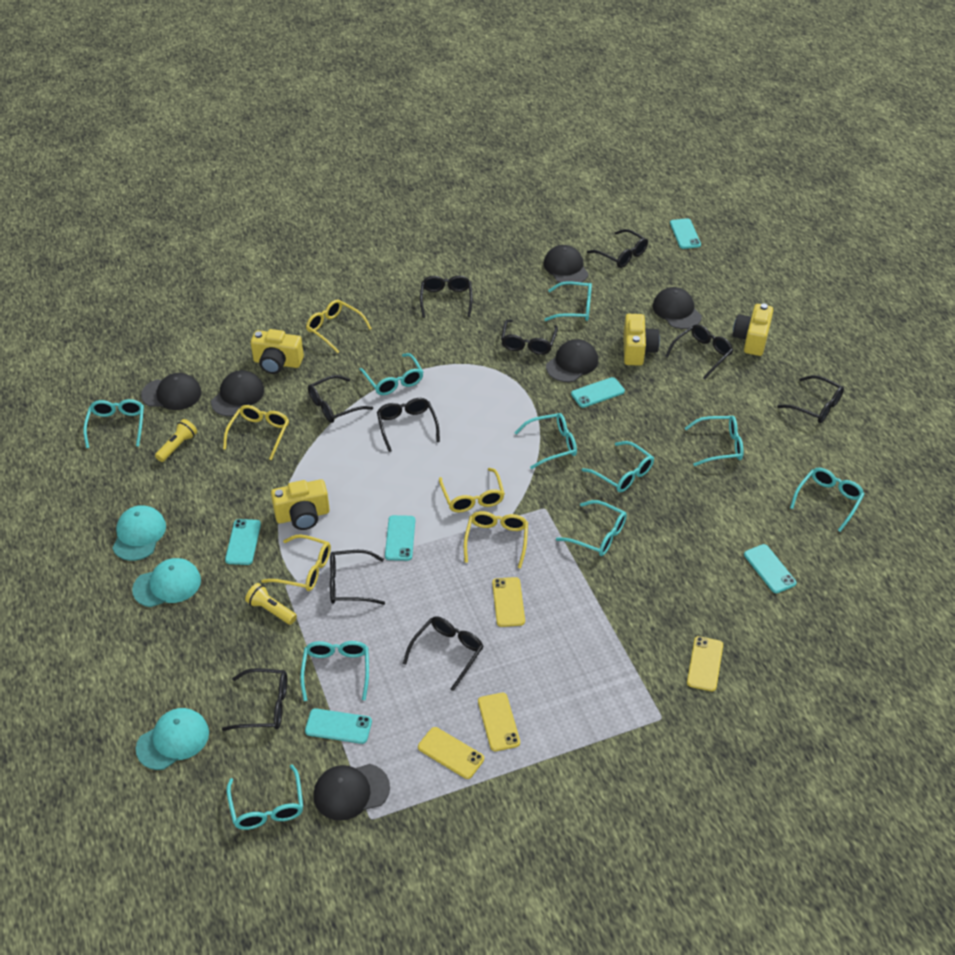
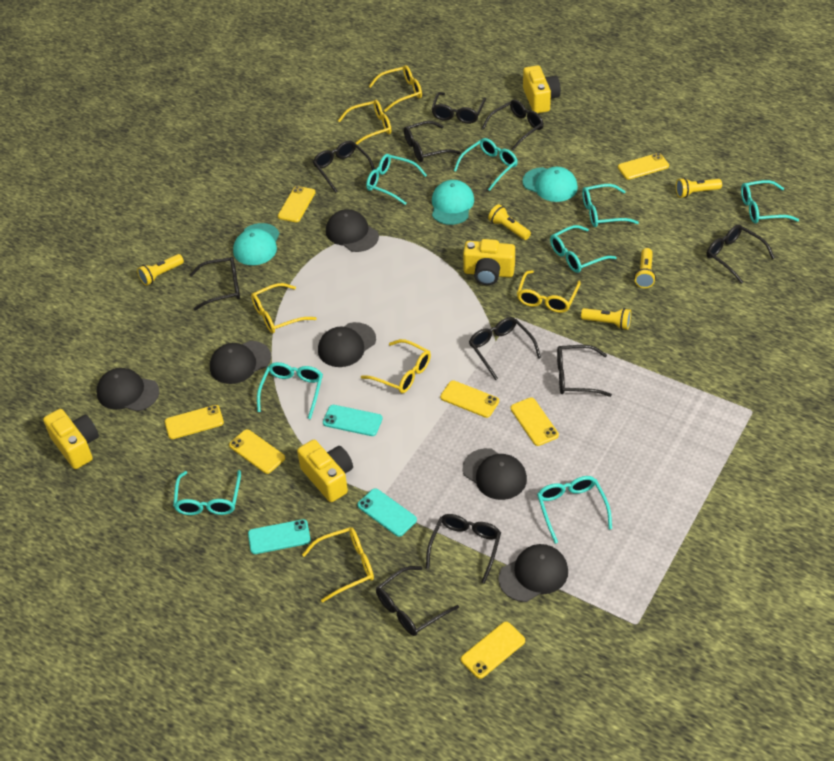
turquoise glasses: 10 -> 8
turquoise phone: 6 -> 3
yellow flashlight: 2 -> 5
yellow glasses: 5 -> 6
yellow phone: 4 -> 7

